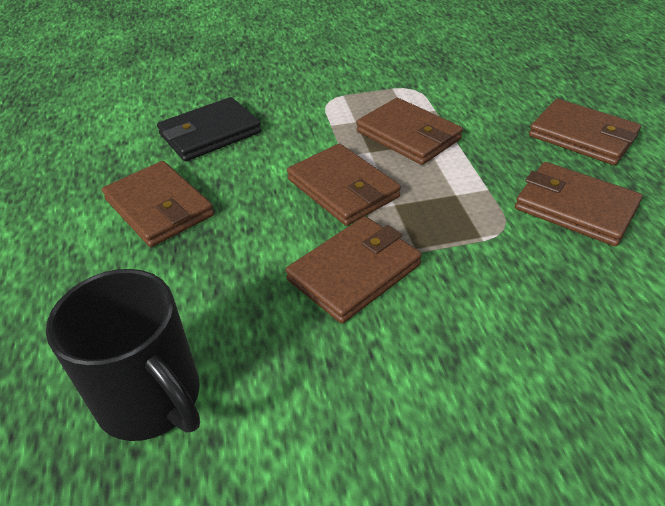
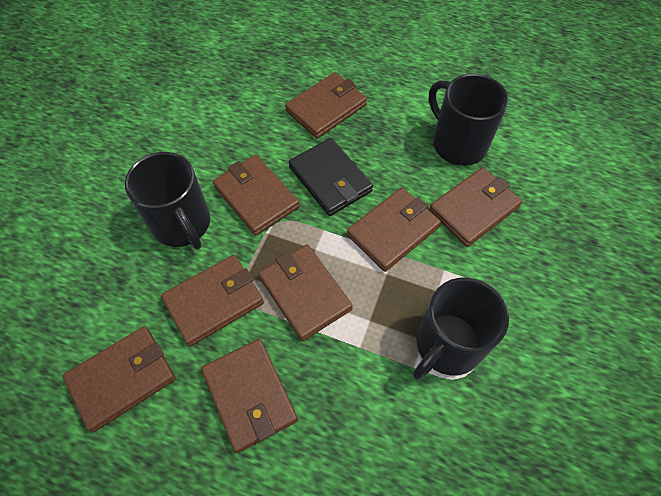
black mug: 1 -> 3
brown wallet: 6 -> 8

